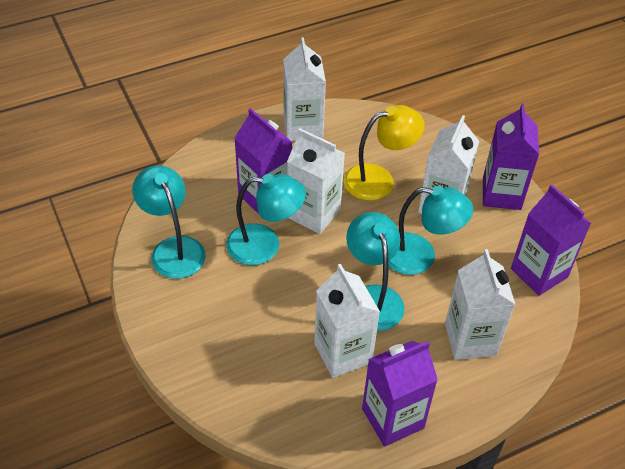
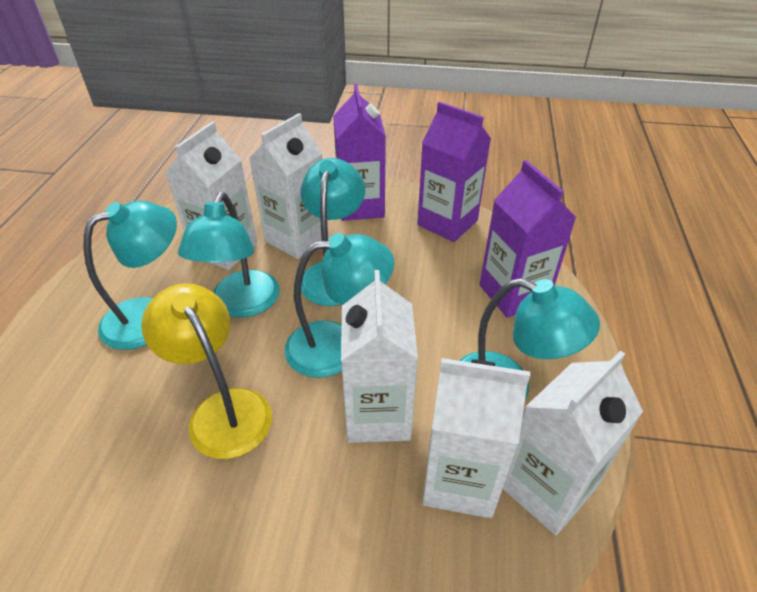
purple carton: 4 -> 3
turquoise lamp: 4 -> 5

